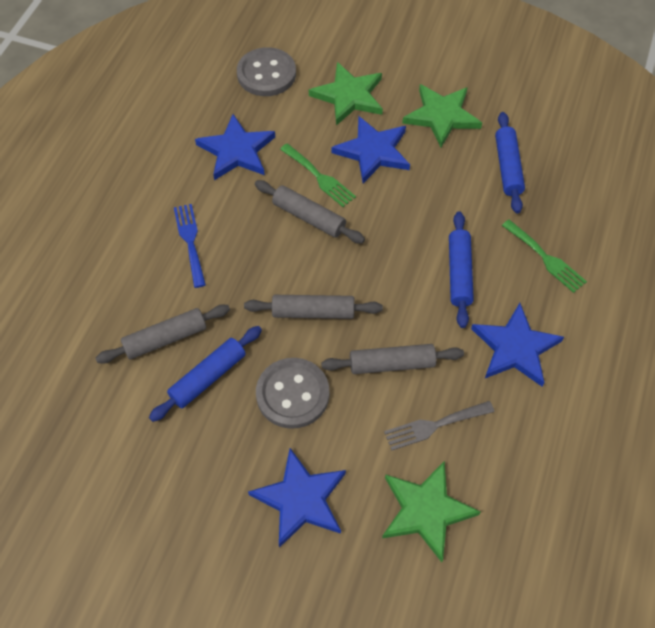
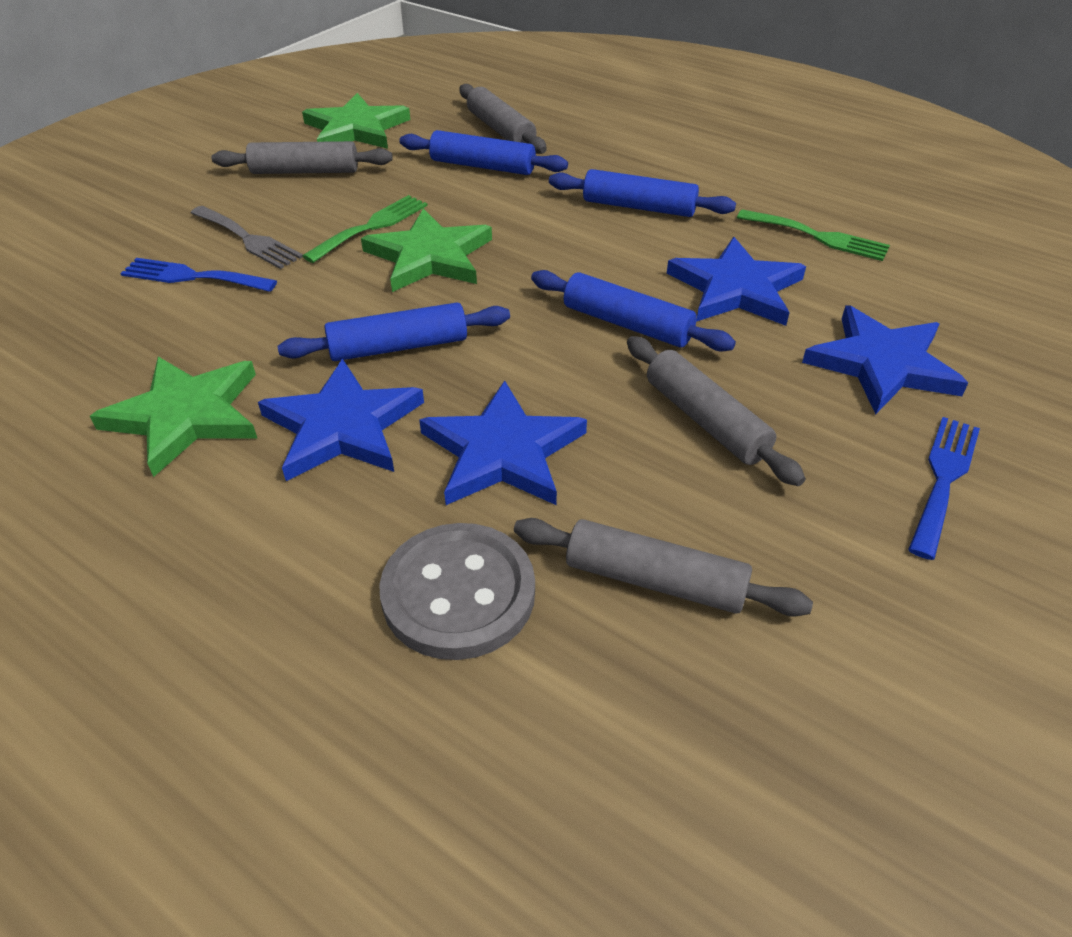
blue fork: 1 -> 2
blue rolling pin: 3 -> 4
grey button: 2 -> 1

